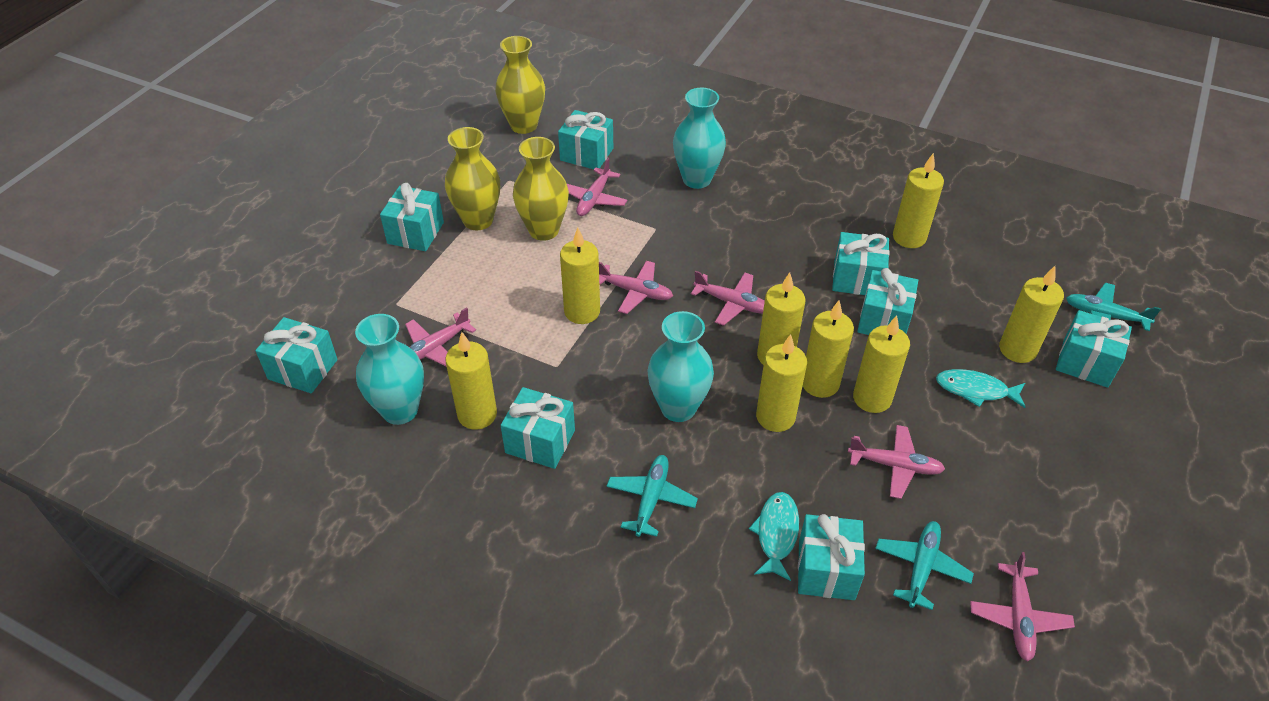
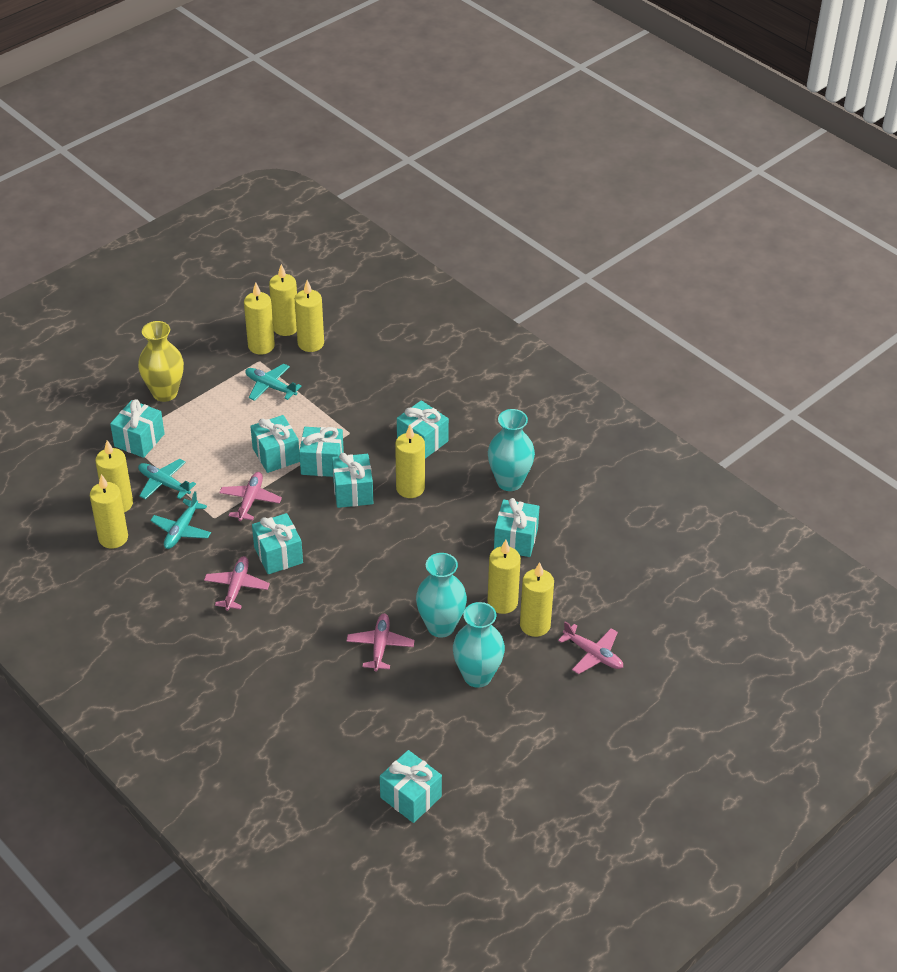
pink plane: 6 -> 4
turquoise fish: 2 -> 0
yellow vase: 3 -> 1

